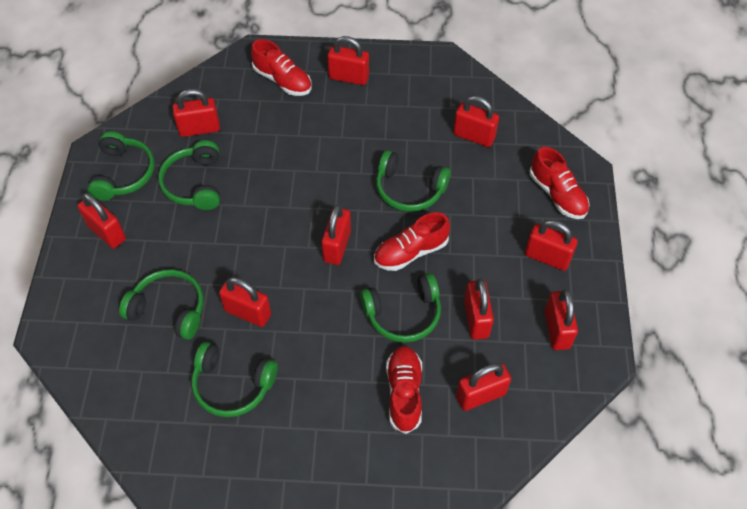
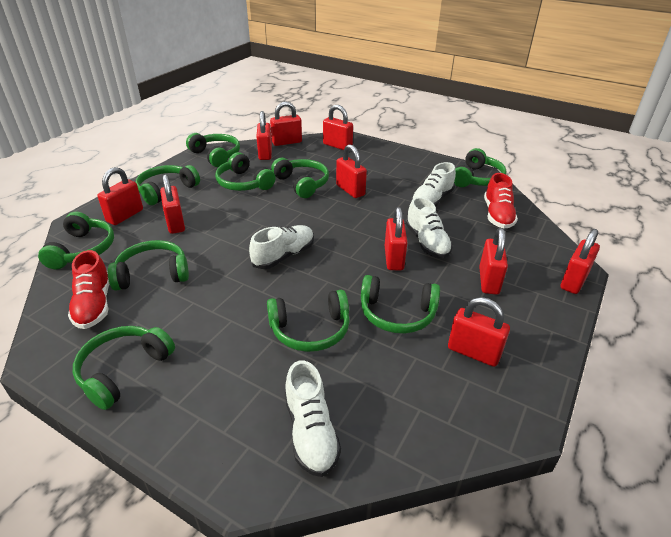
green headphones: 6 -> 10
red shoe: 4 -> 2
white shoe: 0 -> 4

